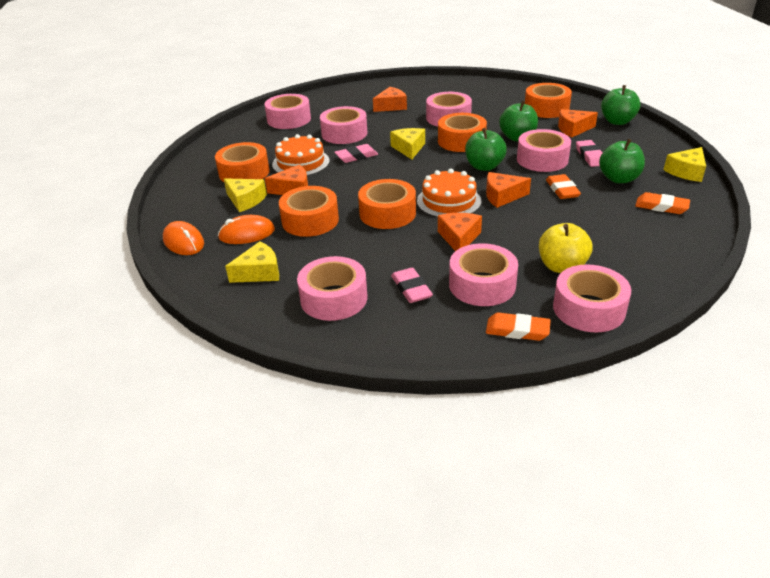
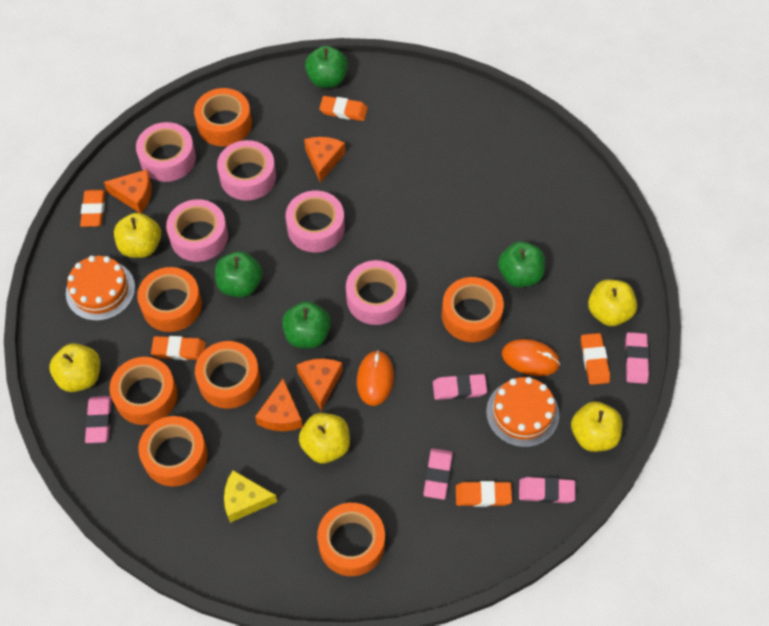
orange cheese: 5 -> 4
orange eraser: 3 -> 5
orange tape: 5 -> 7
pink eraser: 3 -> 5
pink tape: 7 -> 5
yellow apple: 1 -> 5
yellow cheese: 4 -> 1

